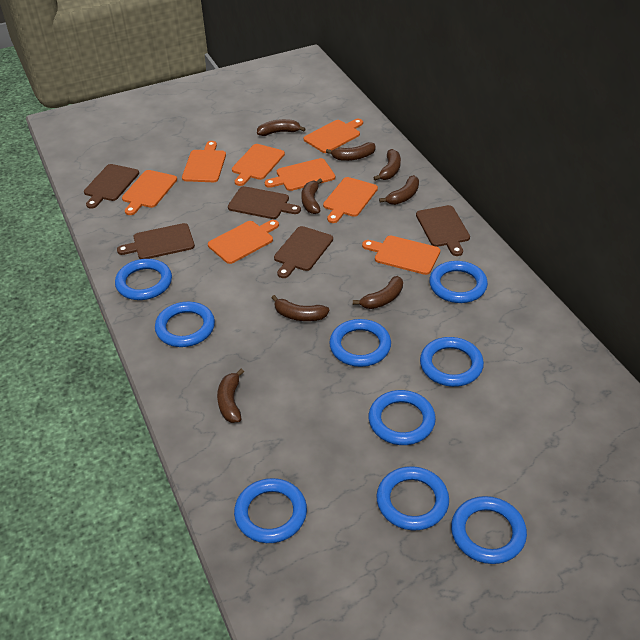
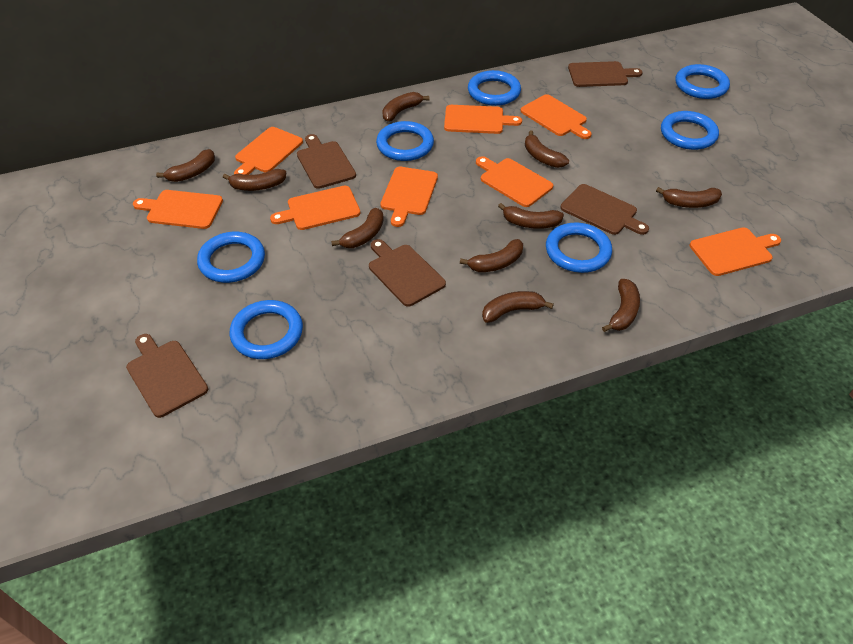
blue ring: 9 -> 7
brown banana: 8 -> 10

